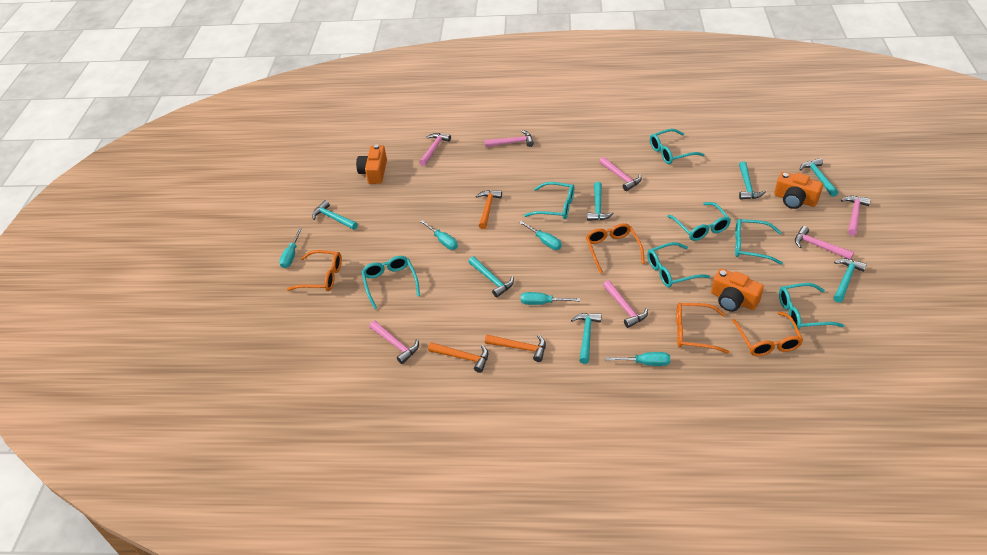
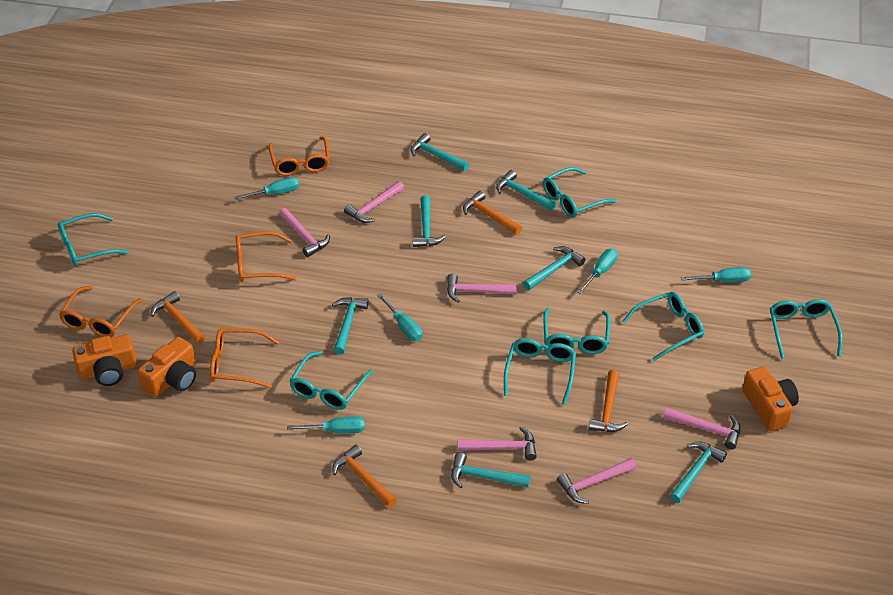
orange hammer: 3 -> 4
pink hammer: 7 -> 6

